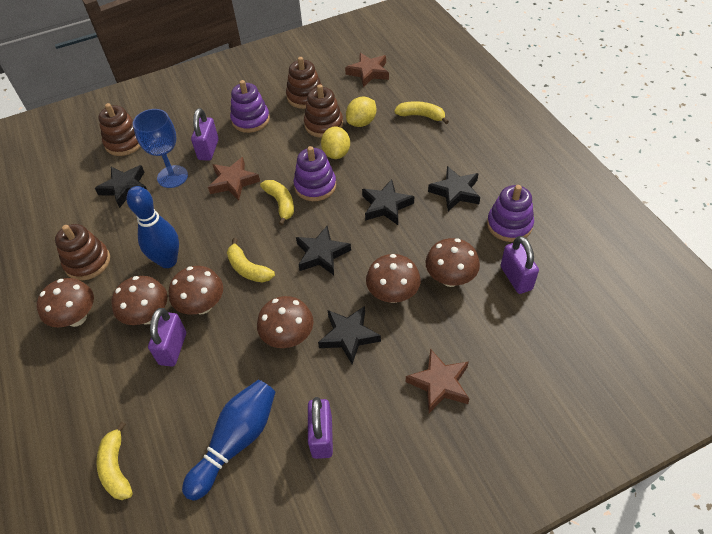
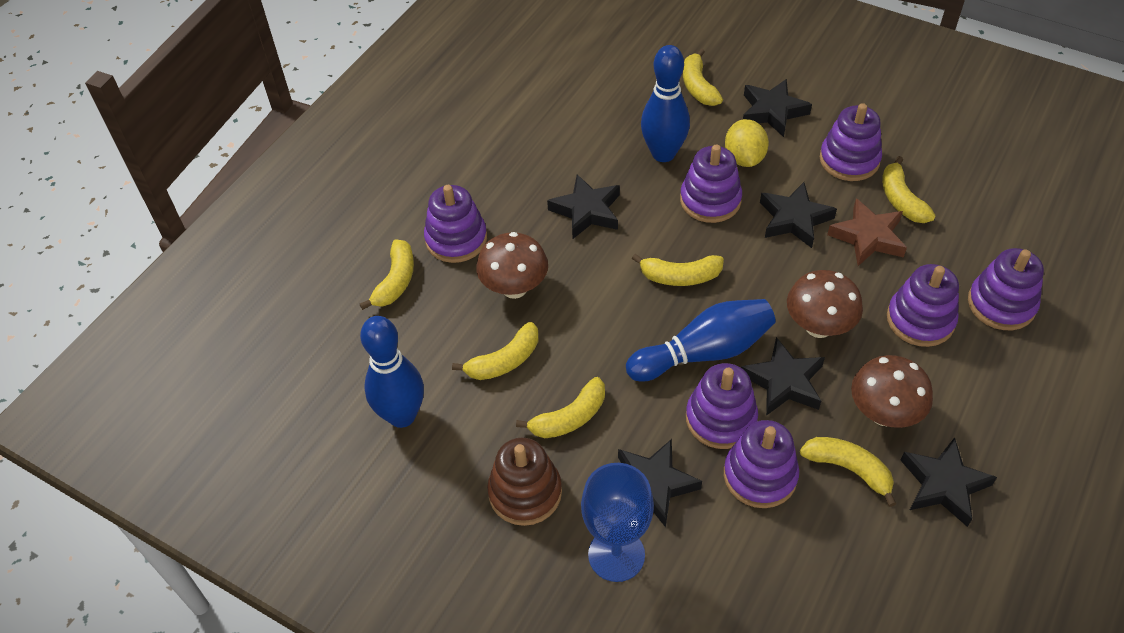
black star: 5 -> 6
blue bowling pin: 2 -> 3
brown mushroom: 6 -> 3
brown stacking toy: 4 -> 1
brown star: 3 -> 1
purple padlock: 4 -> 0
purple stacking toy: 3 -> 7
yellow banana: 4 -> 7
yellow lemon: 2 -> 1

